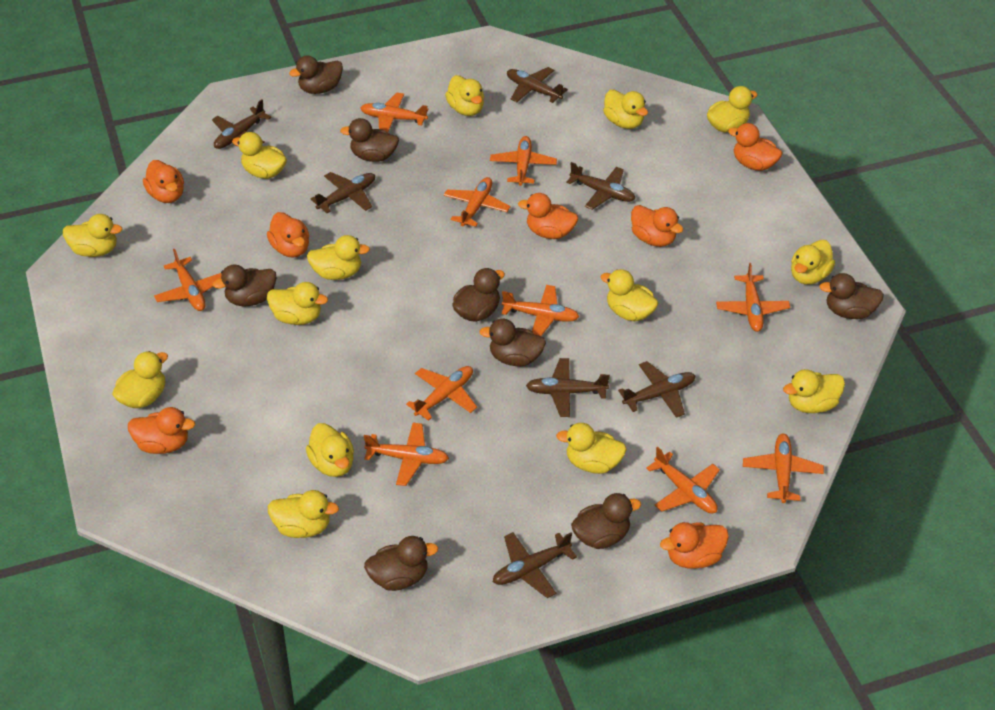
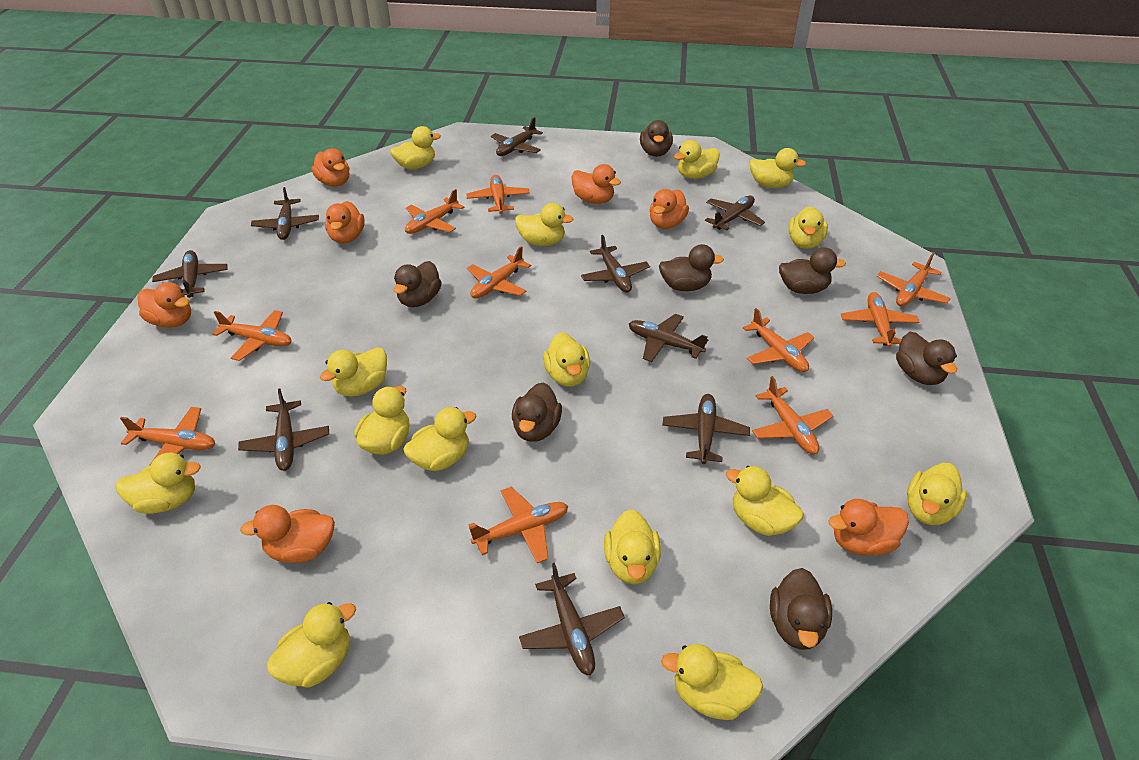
brown duck: 8 -> 7
brown plane: 7 -> 9
yellow duck: 14 -> 15

